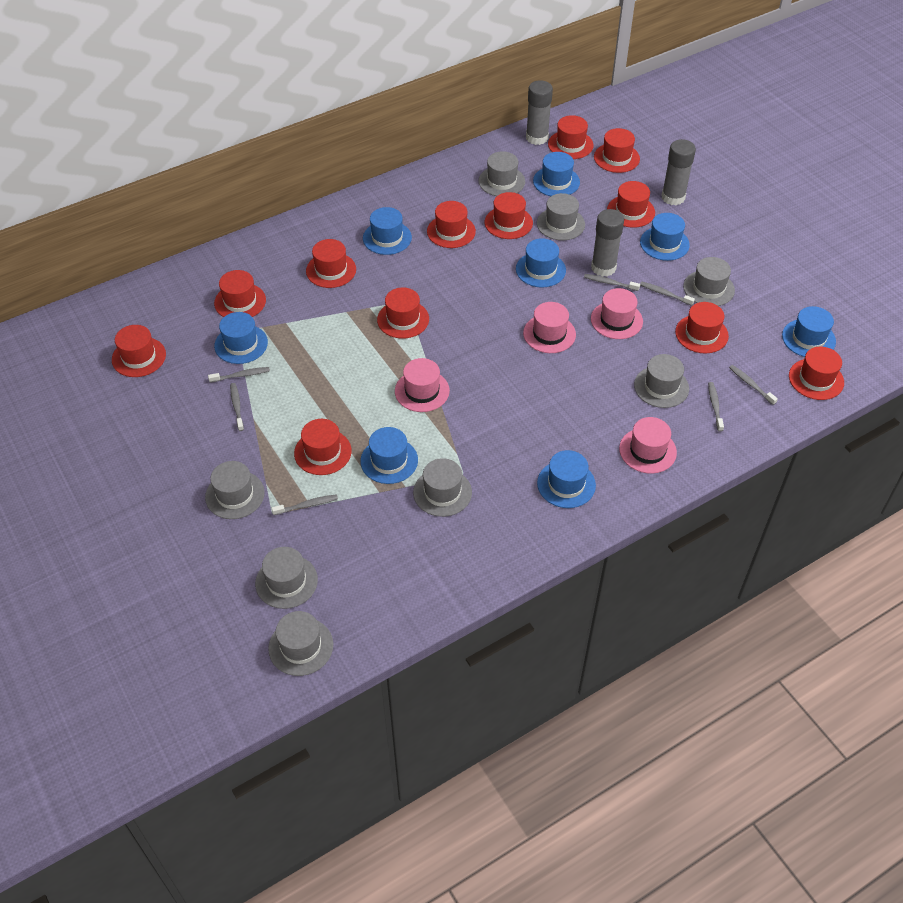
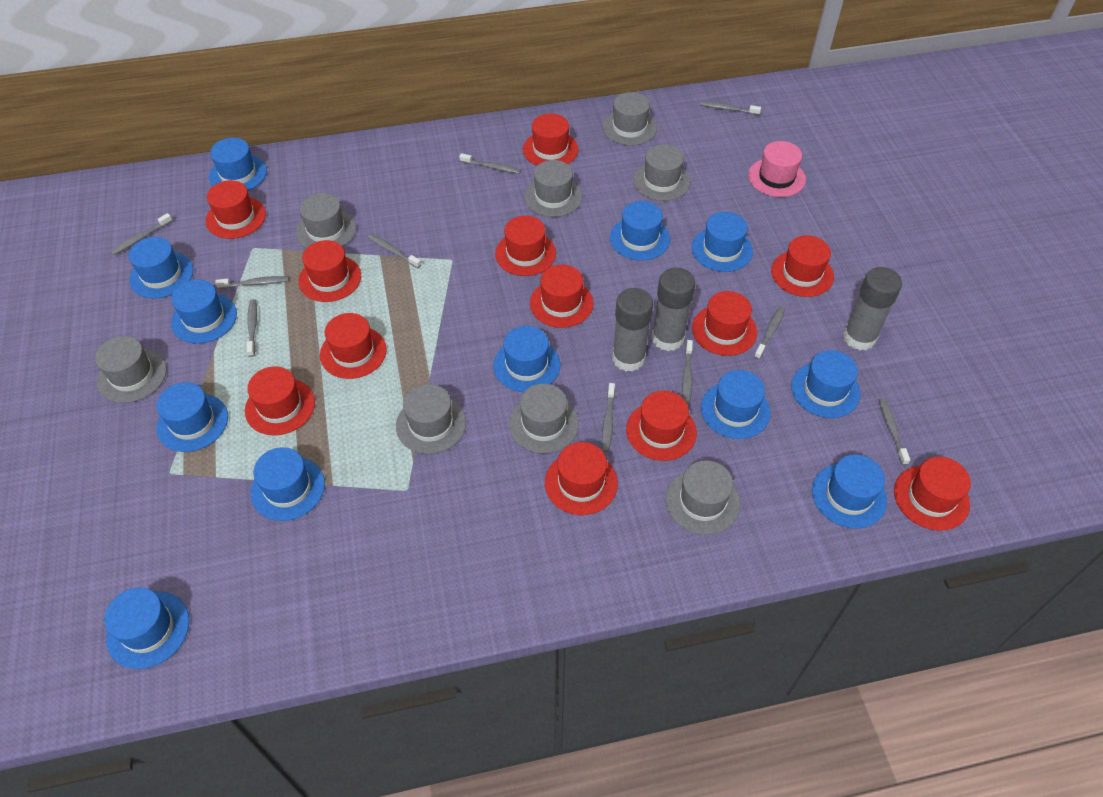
blue hat: 8 -> 12
grey toothbrush: 7 -> 10
pink hat: 4 -> 1

